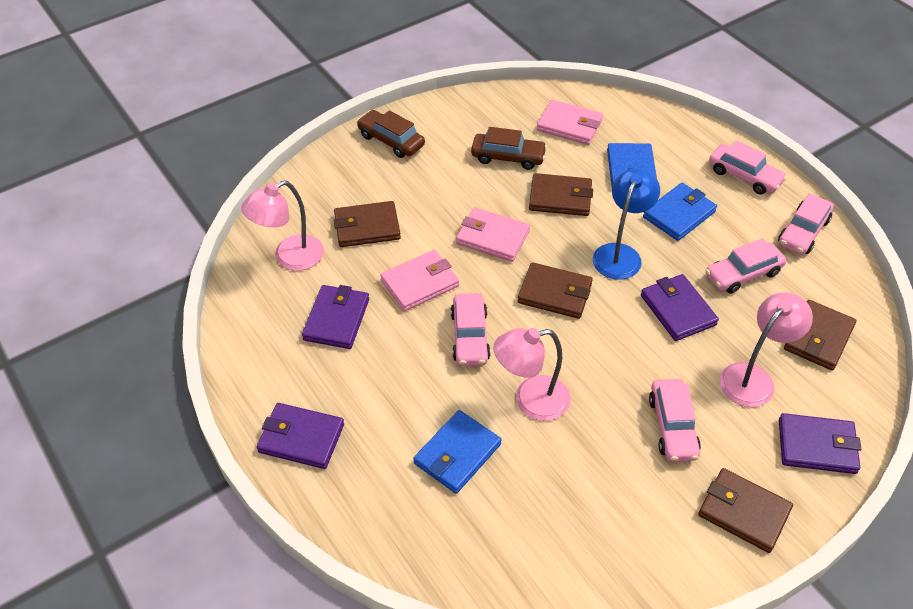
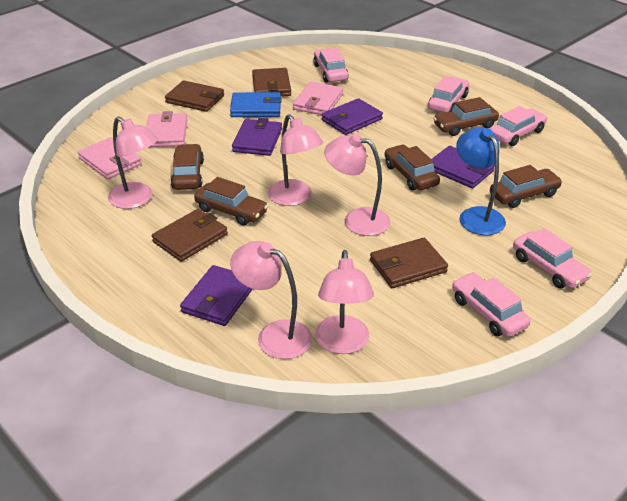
blue wallet: 3 -> 1
brown car: 2 -> 5
brown wallet: 5 -> 4
pink lamp: 3 -> 5

